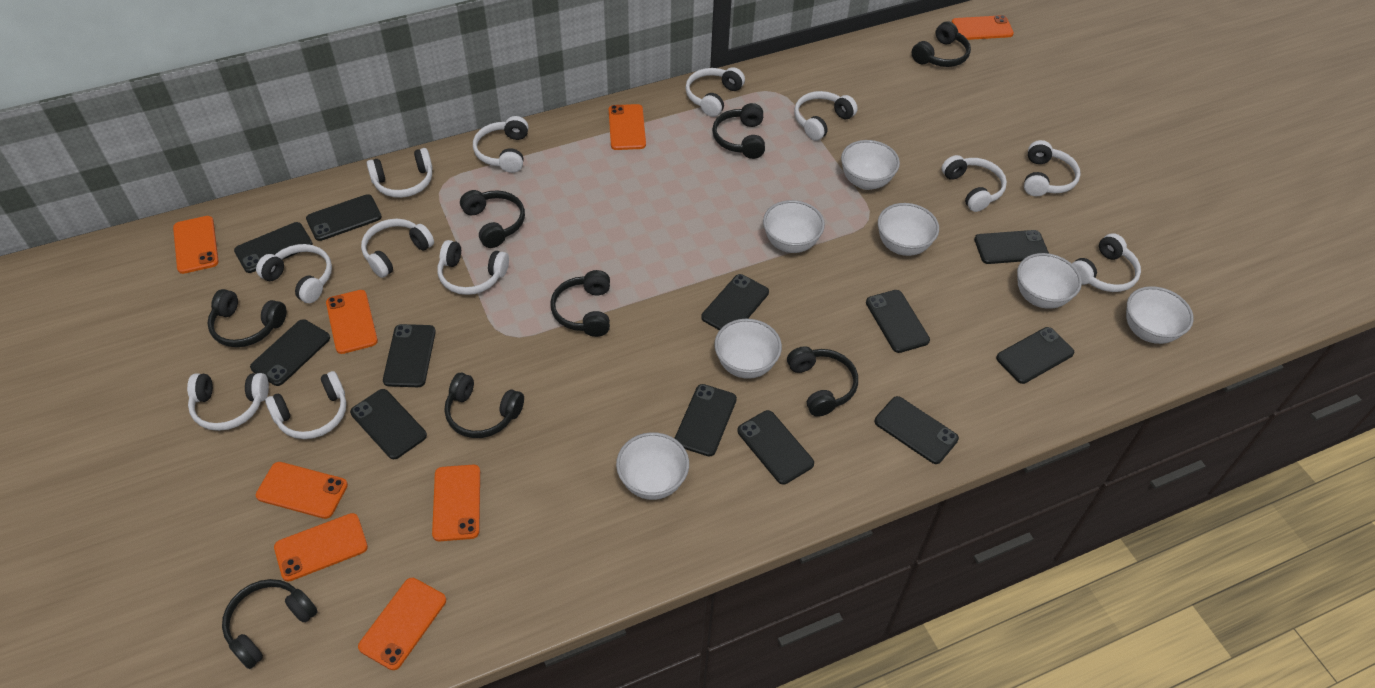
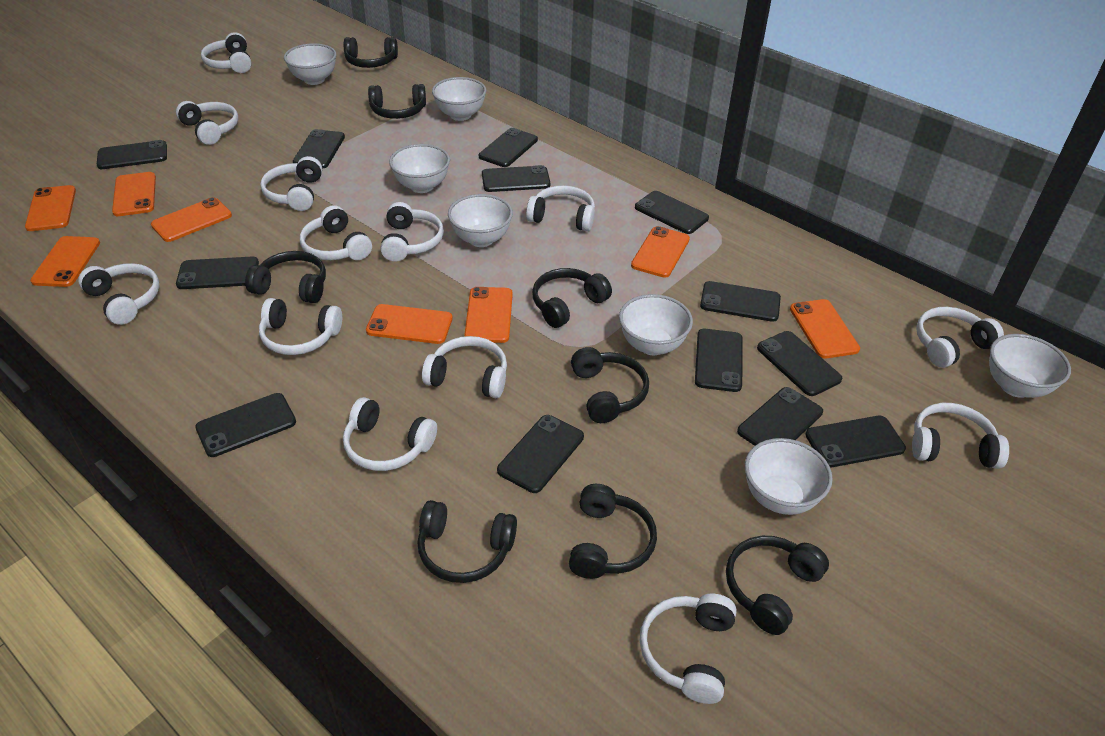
black phone: 12 -> 13
white headphones: 12 -> 13

